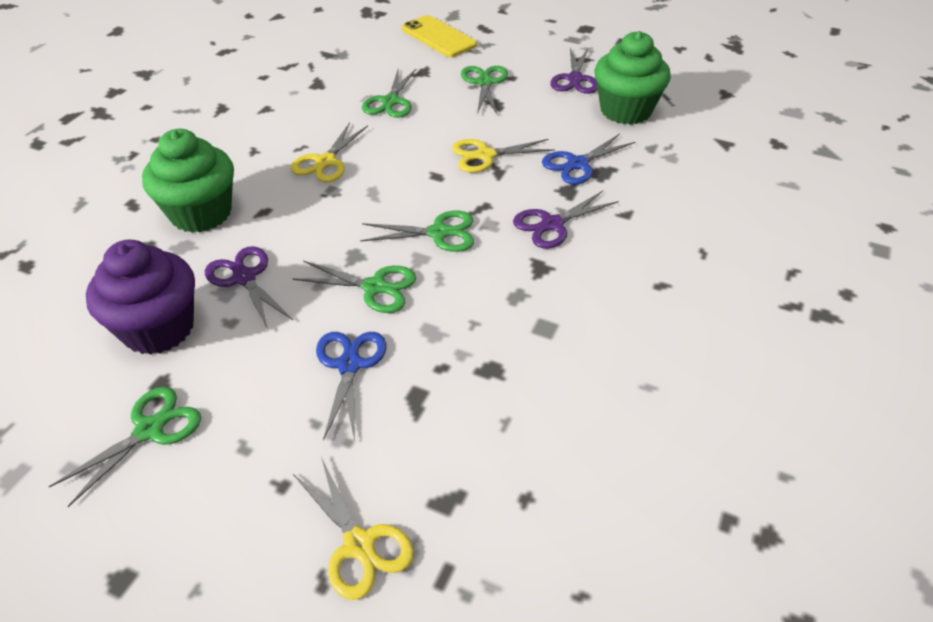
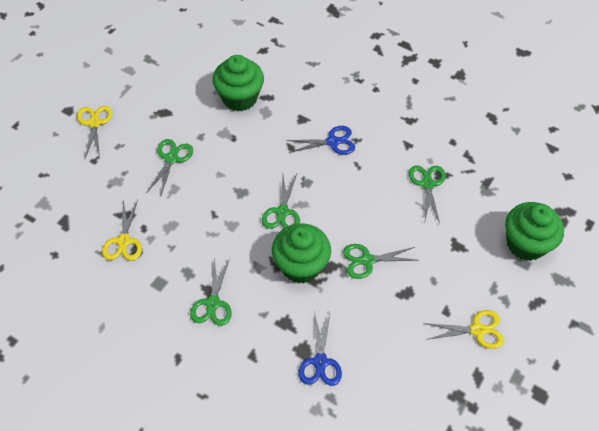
green cupcake: 2 -> 3
purple cupcake: 1 -> 0
purple scissors: 3 -> 0
yellow phone: 1 -> 0

